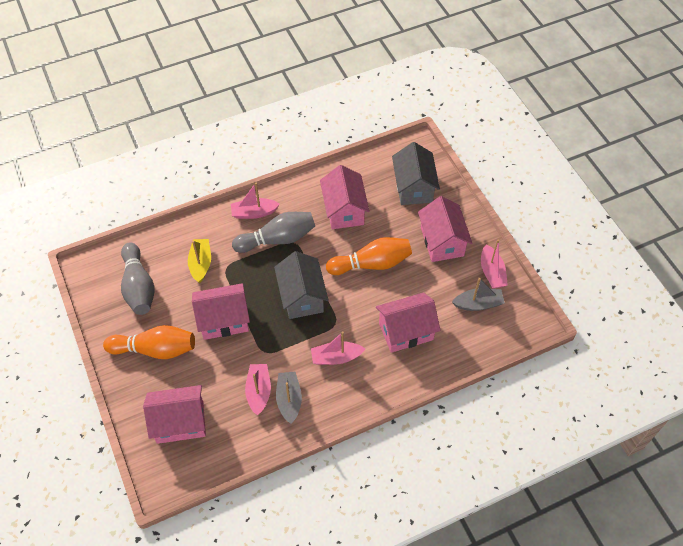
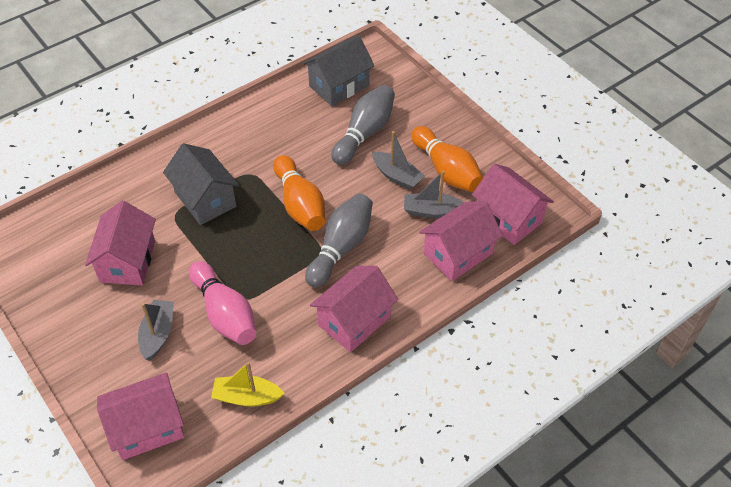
grey boat: 2 -> 3
pink boat: 4 -> 0
pink bowling pin: 0 -> 1

